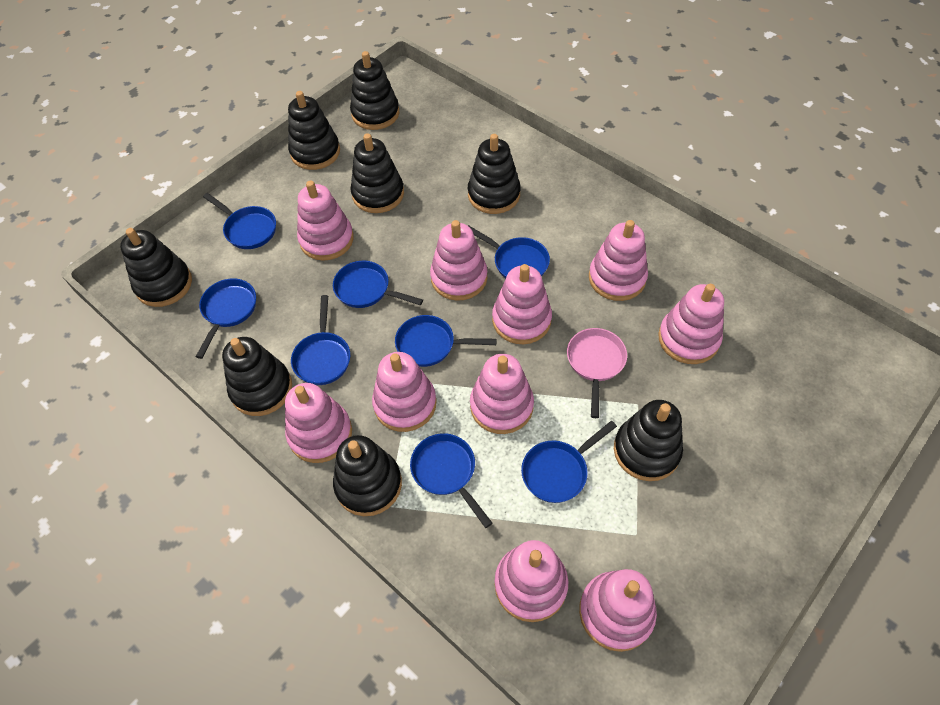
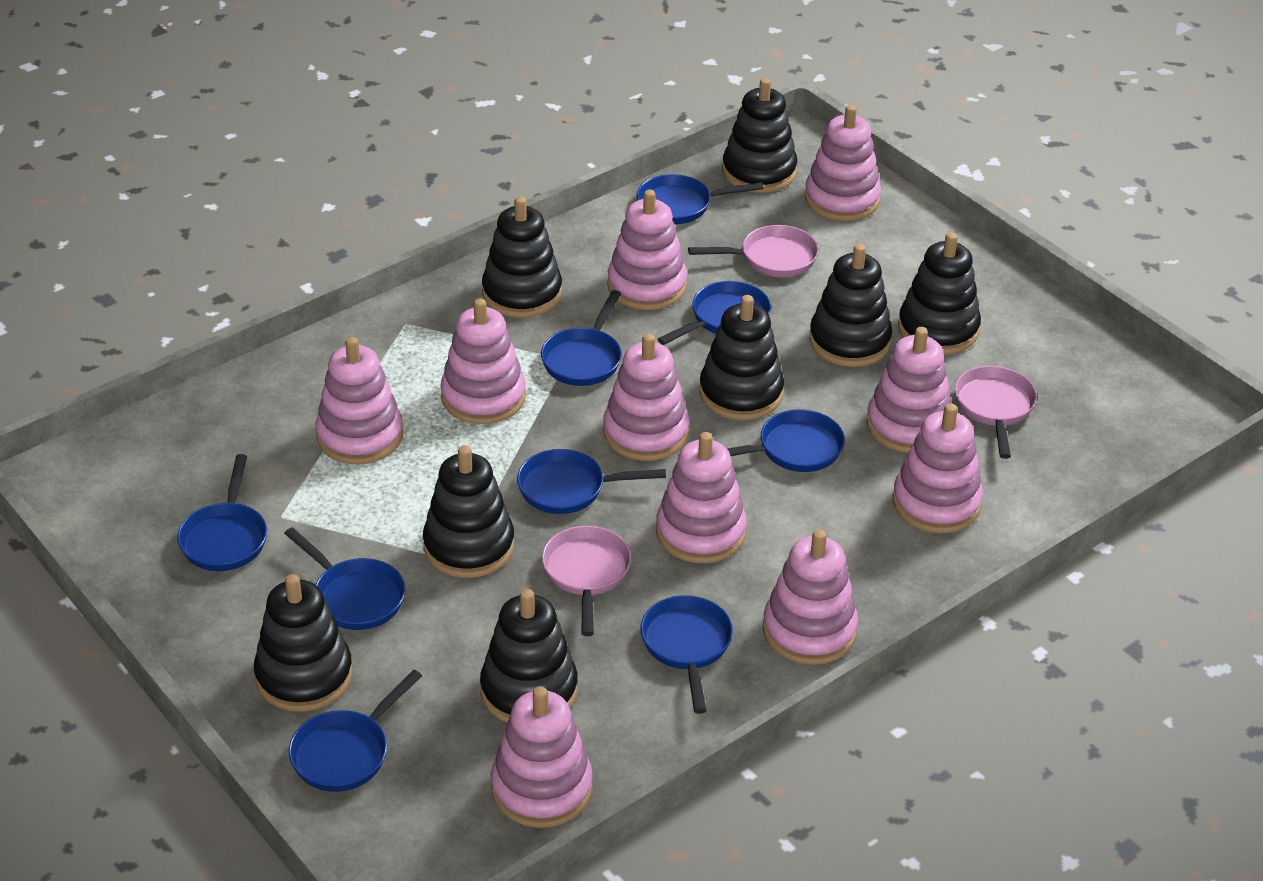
blue pan: 8 -> 9
pink pan: 1 -> 3

